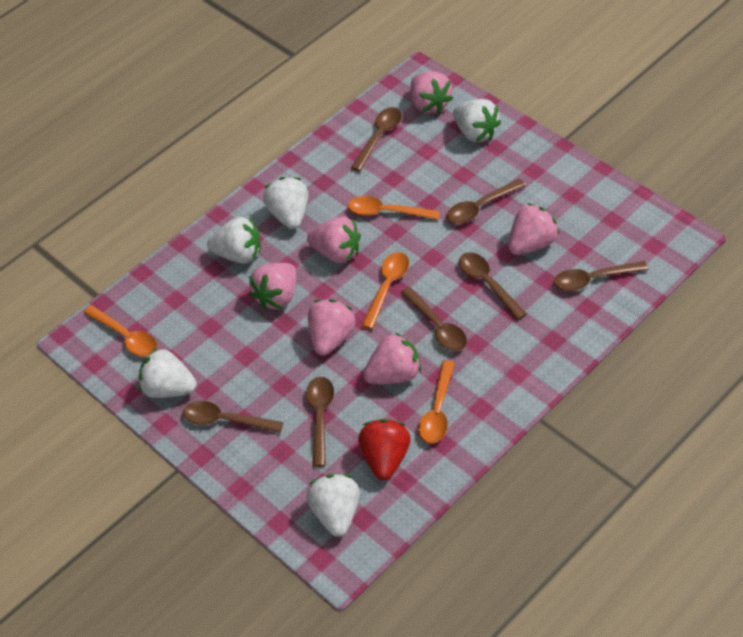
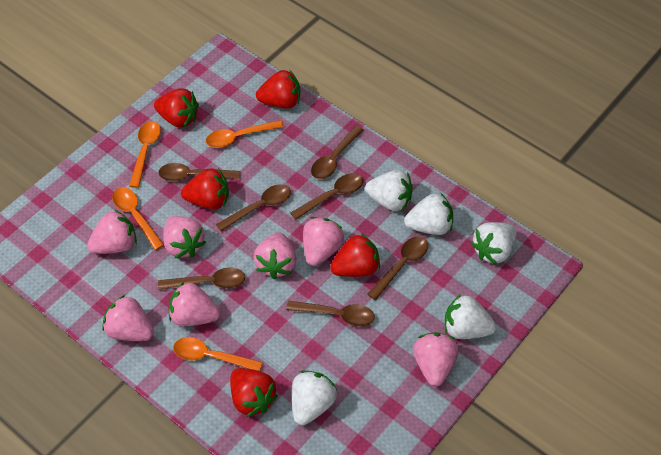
pink strawberry: 6 -> 7
red strawberry: 1 -> 5

